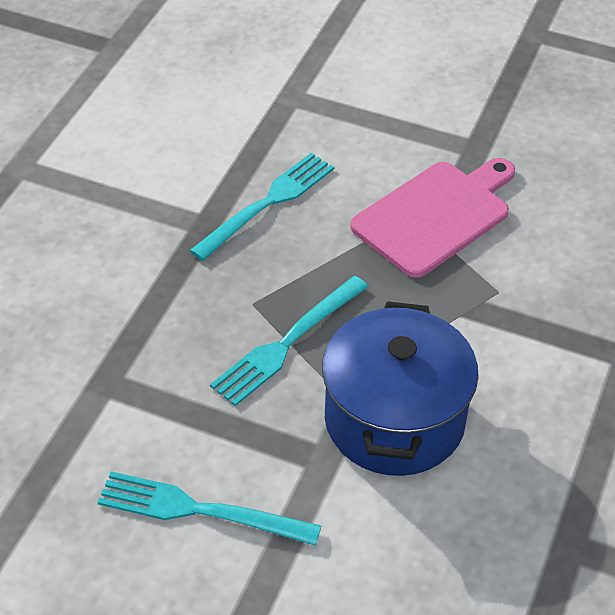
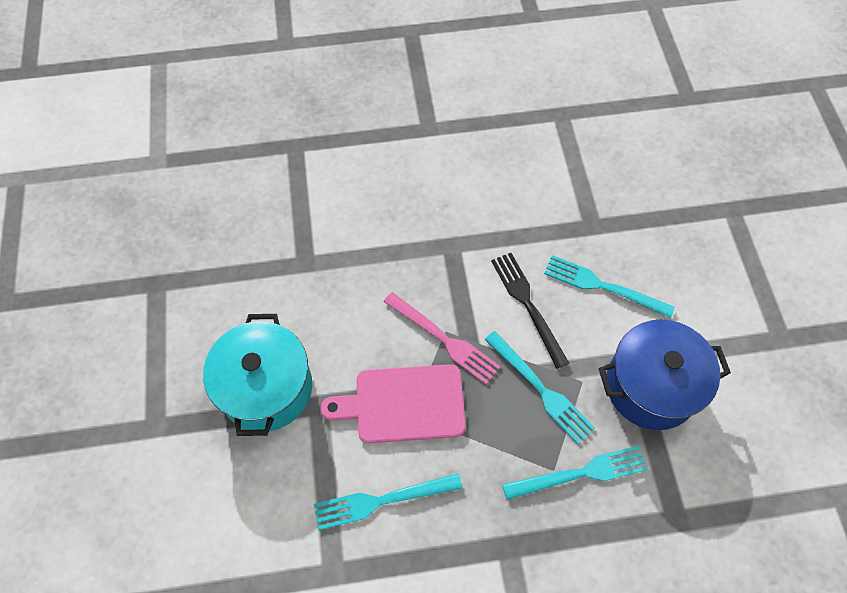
black fork: 0 -> 1
pink fork: 0 -> 1
turquoise fork: 3 -> 4
turquoise pot: 0 -> 1

